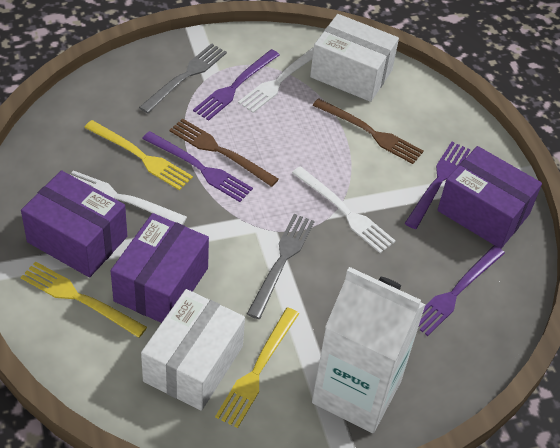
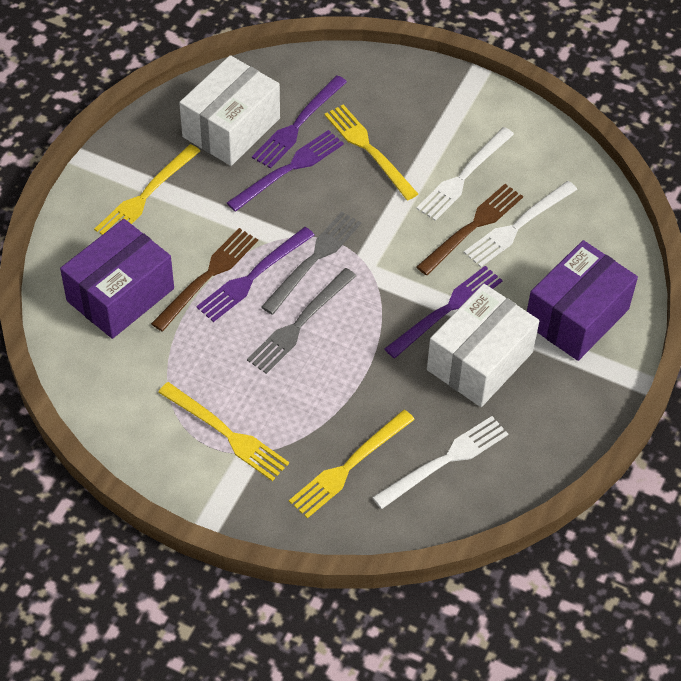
purple box: 3 -> 2
white carton: 1 -> 0
yellow fork: 3 -> 4

